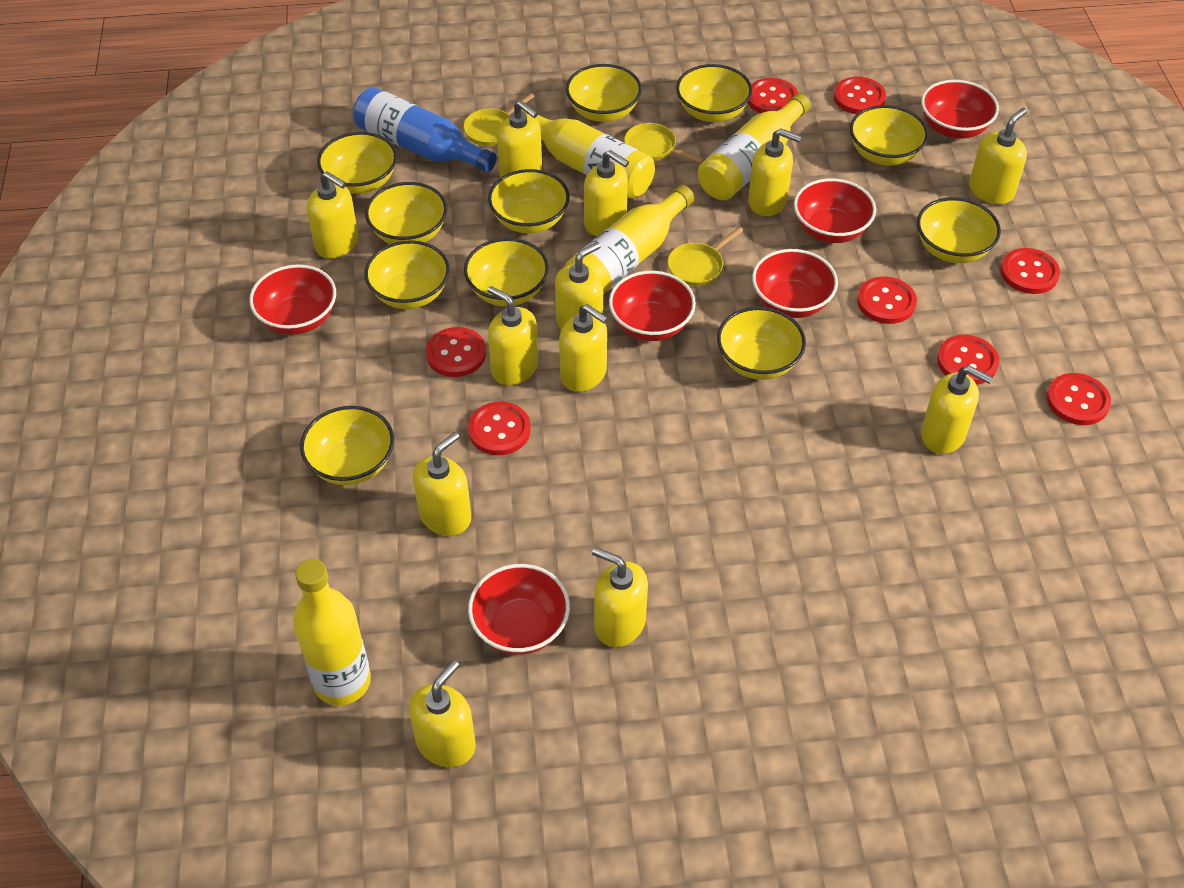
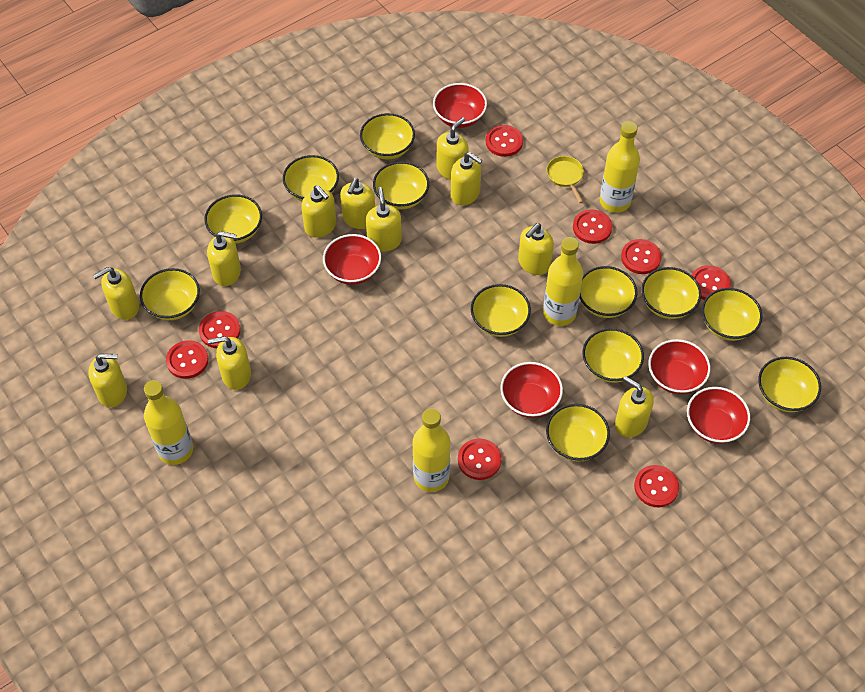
blue bottle: 1 -> 0
red bowl: 6 -> 5
yellow bowl: 11 -> 12
yellow pan: 3 -> 1
yellow soap dispenser: 12 -> 11

